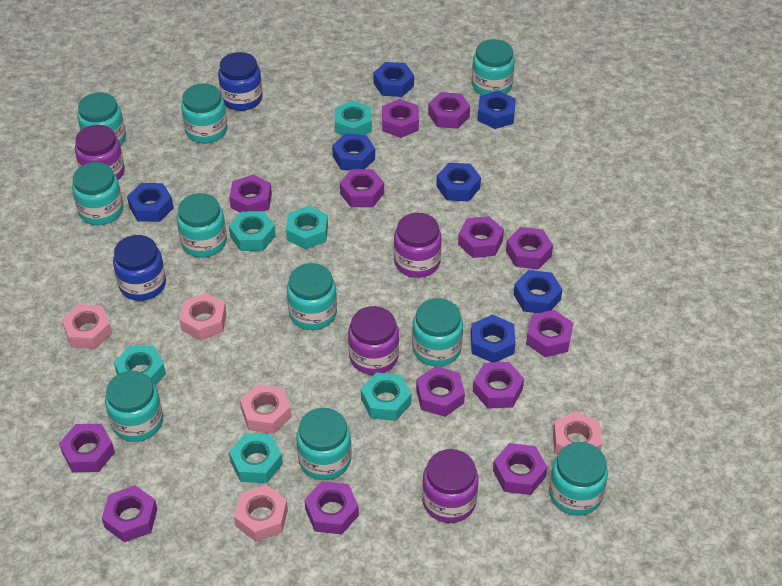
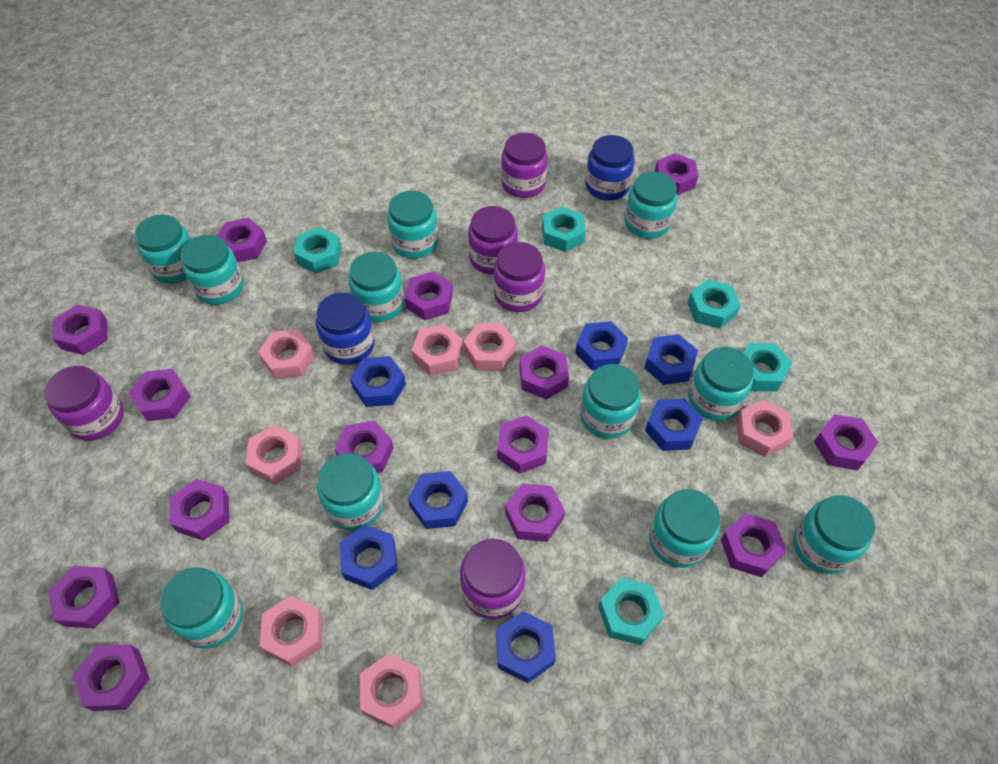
pink nut: 5 -> 7
purple jar: 4 -> 5
purple nut: 13 -> 14
turquoise jar: 10 -> 11
turquoise nut: 6 -> 5

